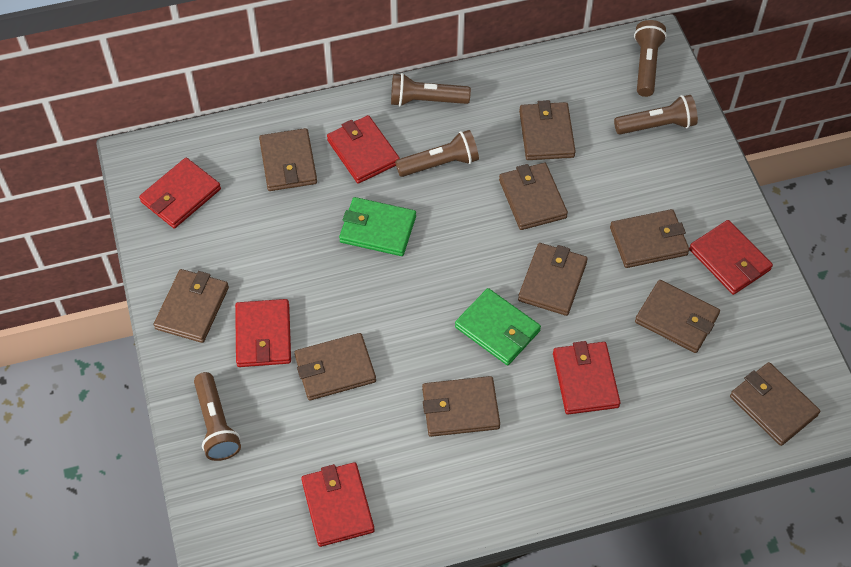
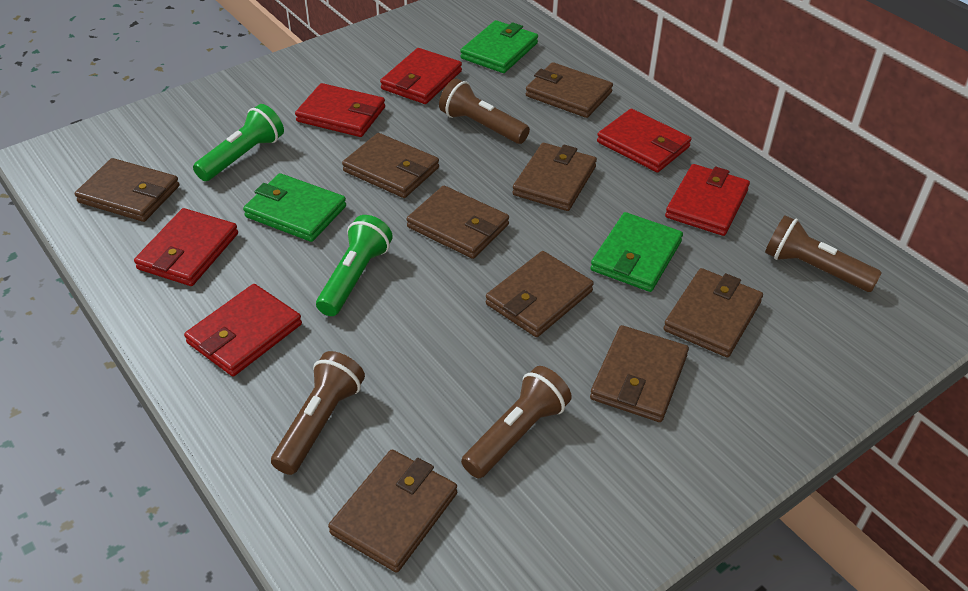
brown flashlight: 5 -> 4
brown wallet: 10 -> 9
green flashlight: 0 -> 2
green wallet: 2 -> 3

